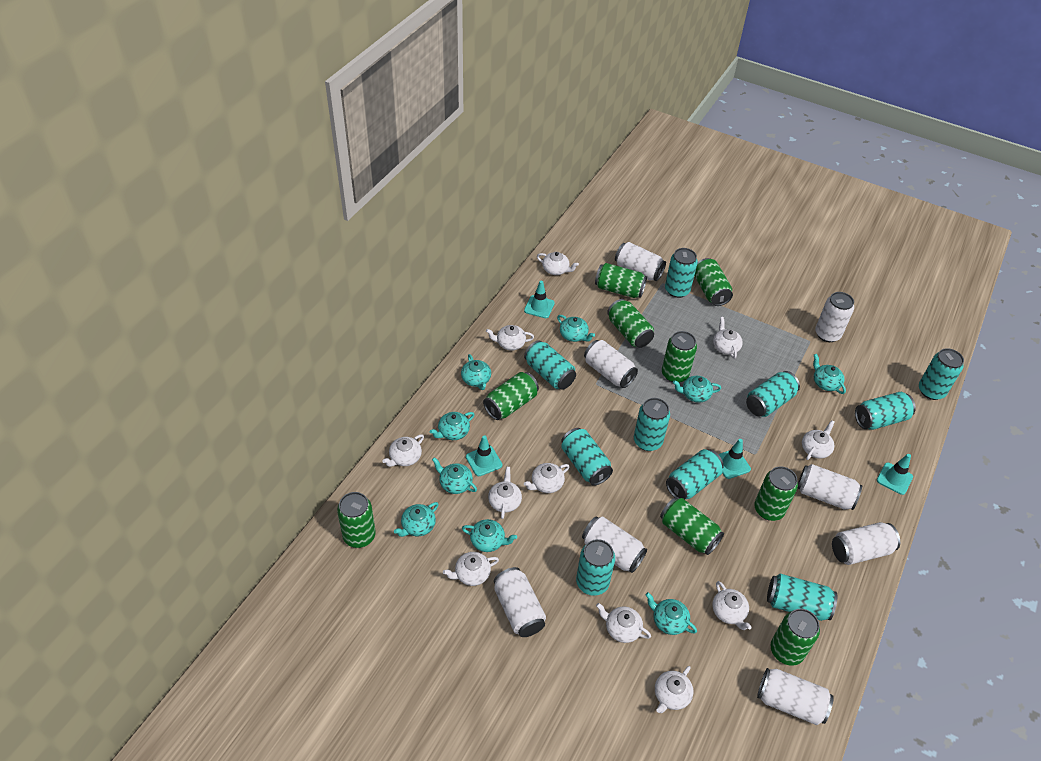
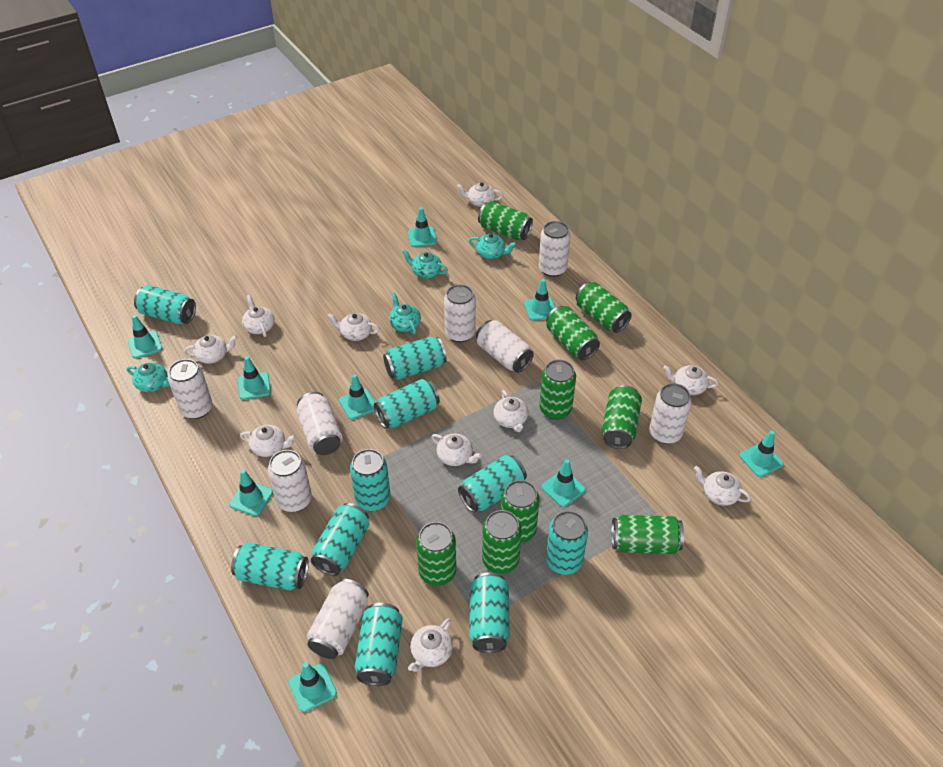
turquoise teapot: 9 -> 4
turquoise traffic cone: 4 -> 9
white teapot: 11 -> 10

